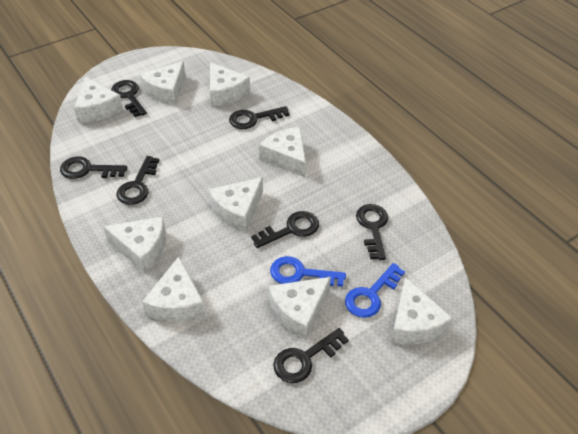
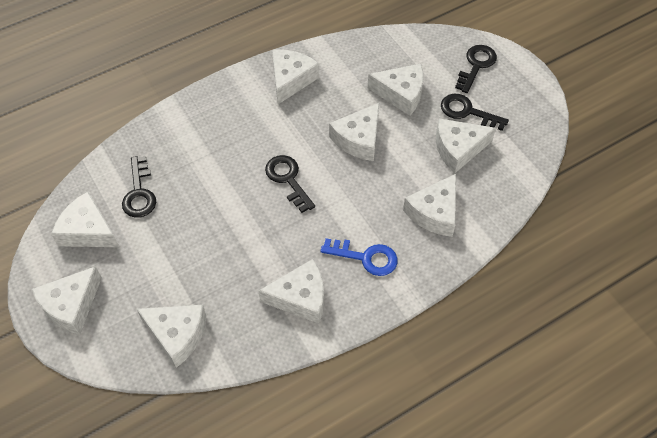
black key: 7 -> 4
blue key: 2 -> 1

